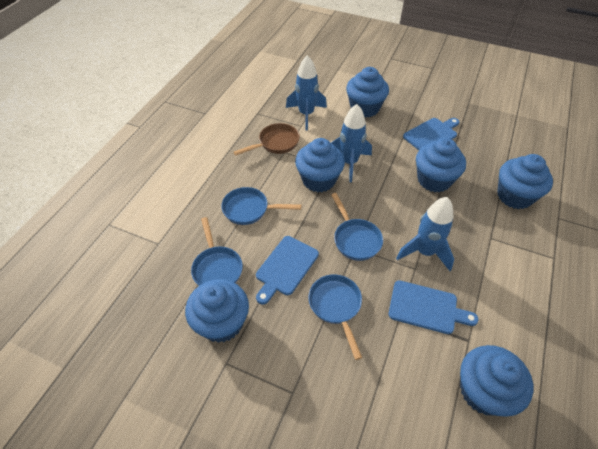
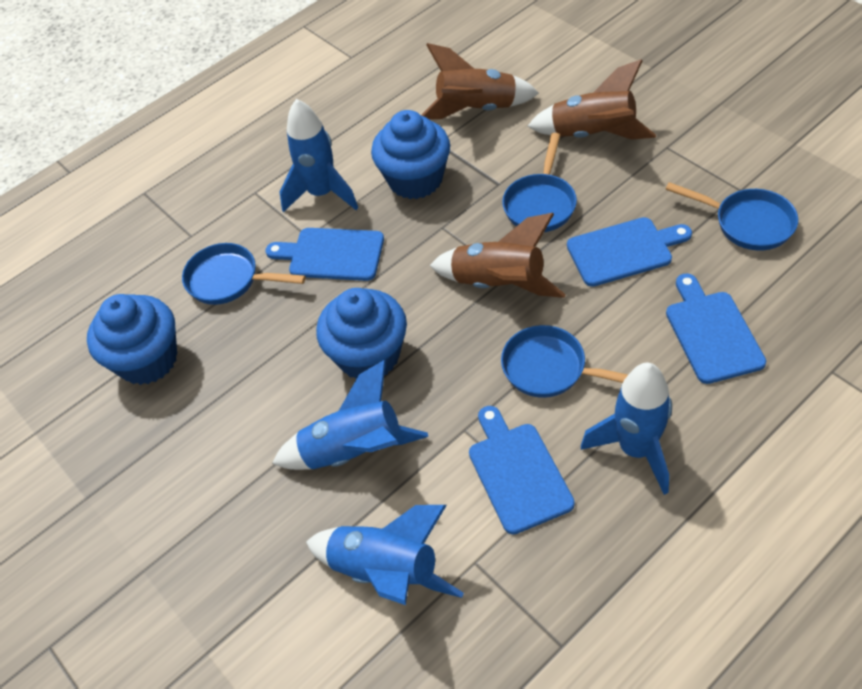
blue cupcake: 6 -> 3
blue cutting board: 3 -> 4
blue rocket: 3 -> 4
brown pan: 1 -> 0
brown rocket: 0 -> 3

